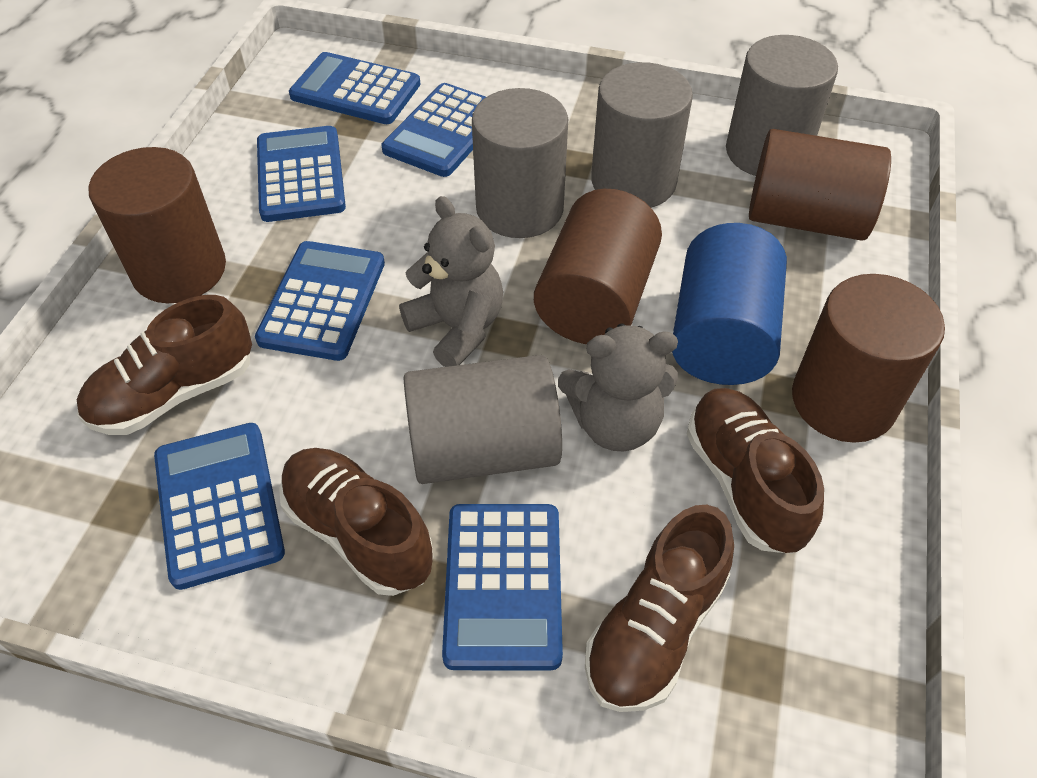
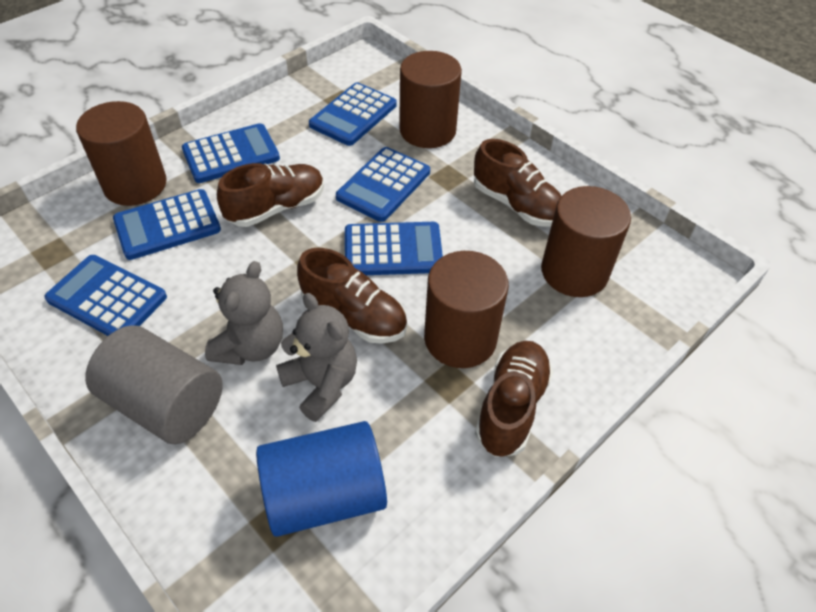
grey cylinder: 4 -> 1

